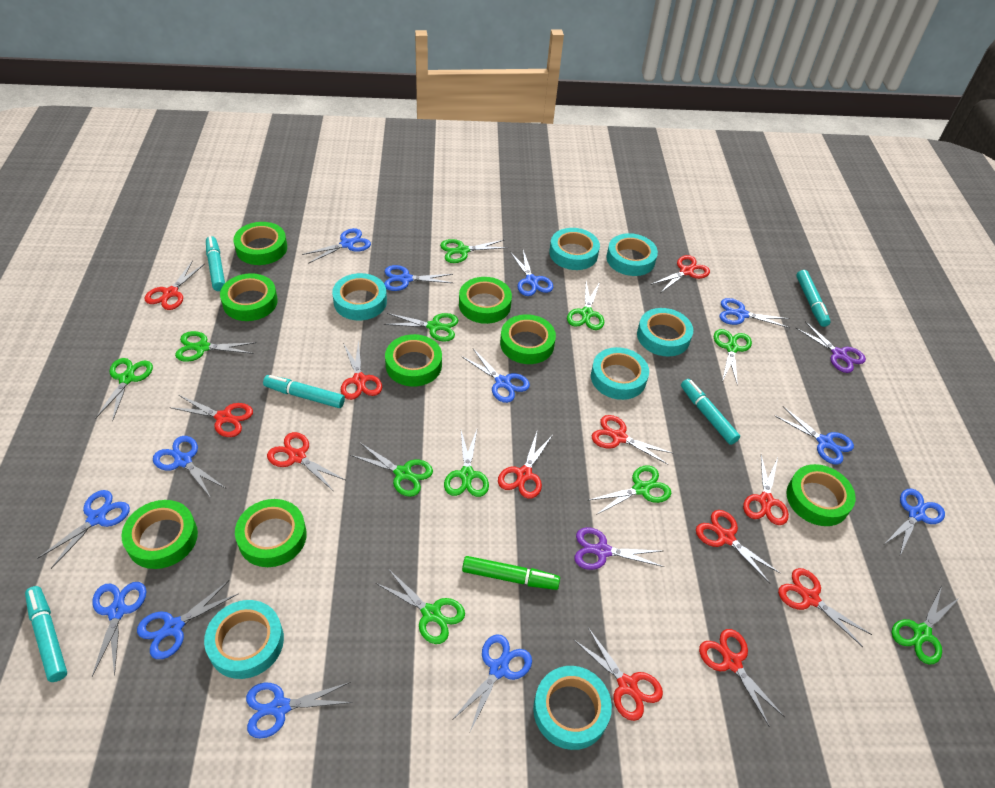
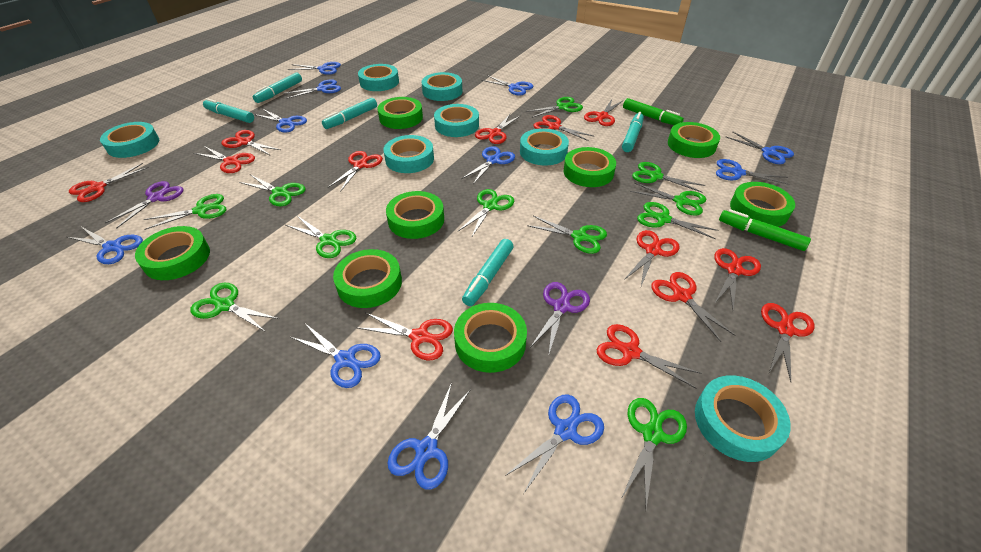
blue scissors: 13 -> 11
green marker: 1 -> 2
red scissors: 12 -> 13

